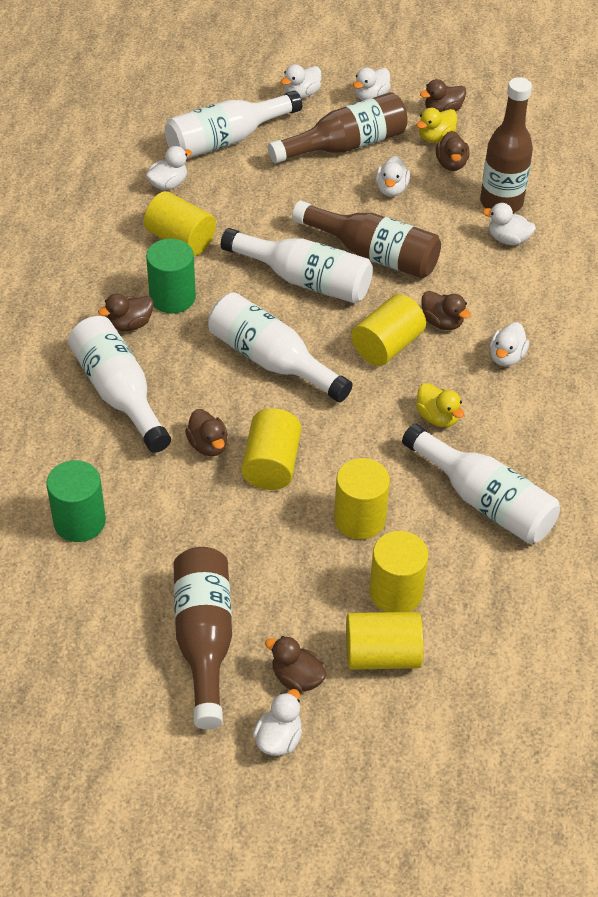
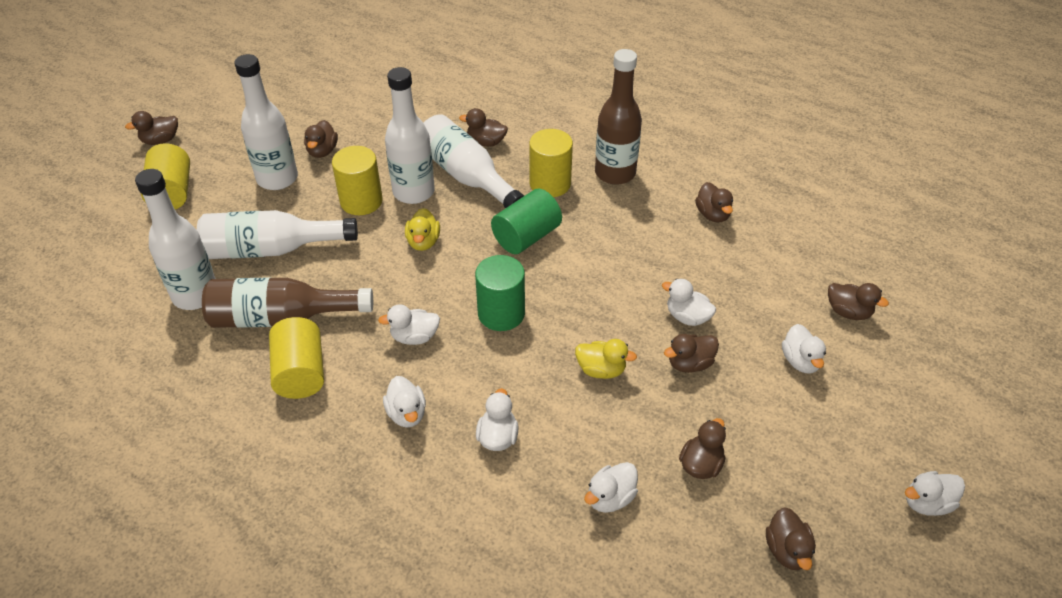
brown bottle: 4 -> 2
brown duck: 6 -> 8
yellow cylinder: 6 -> 4

